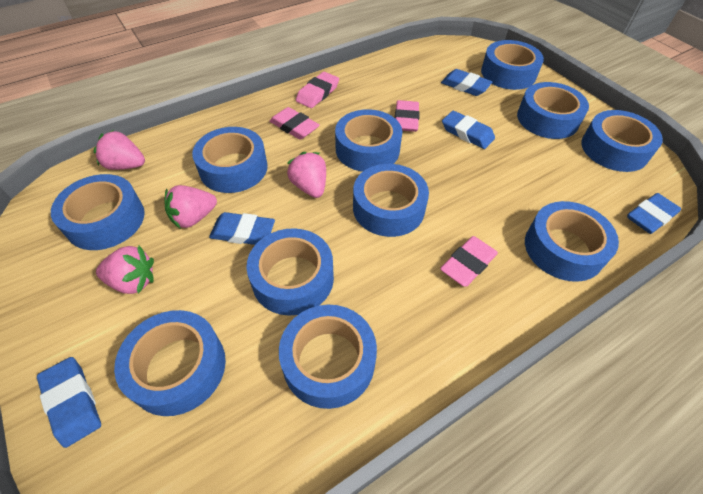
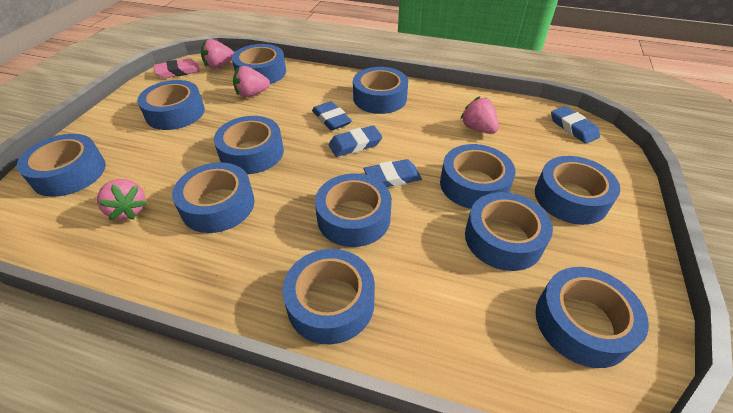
blue eraser: 5 -> 4
blue tape: 11 -> 12
pink eraser: 4 -> 1

